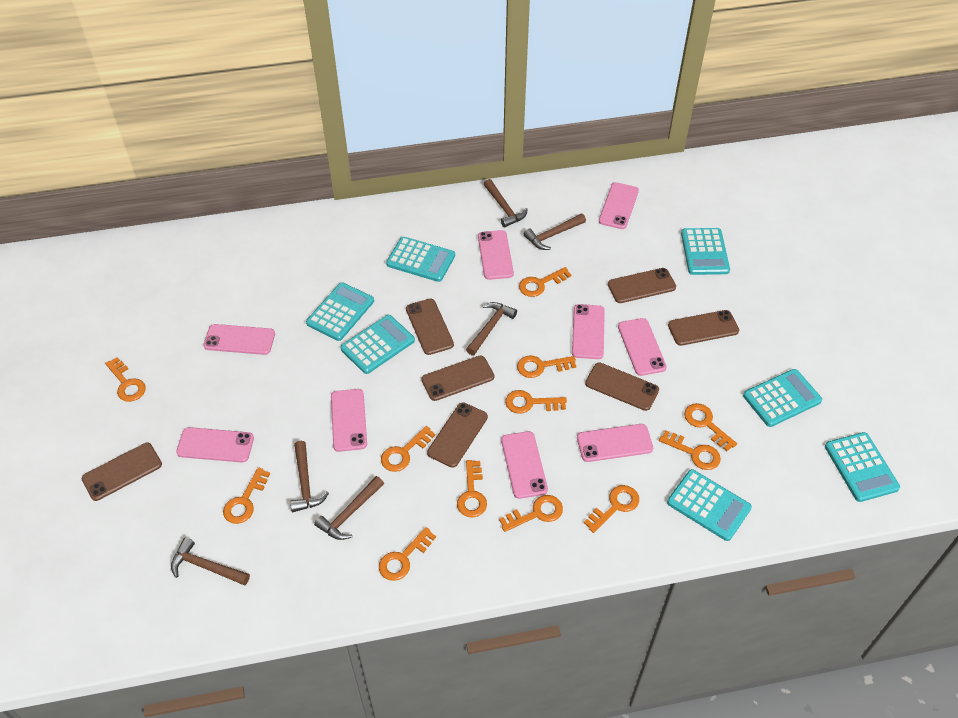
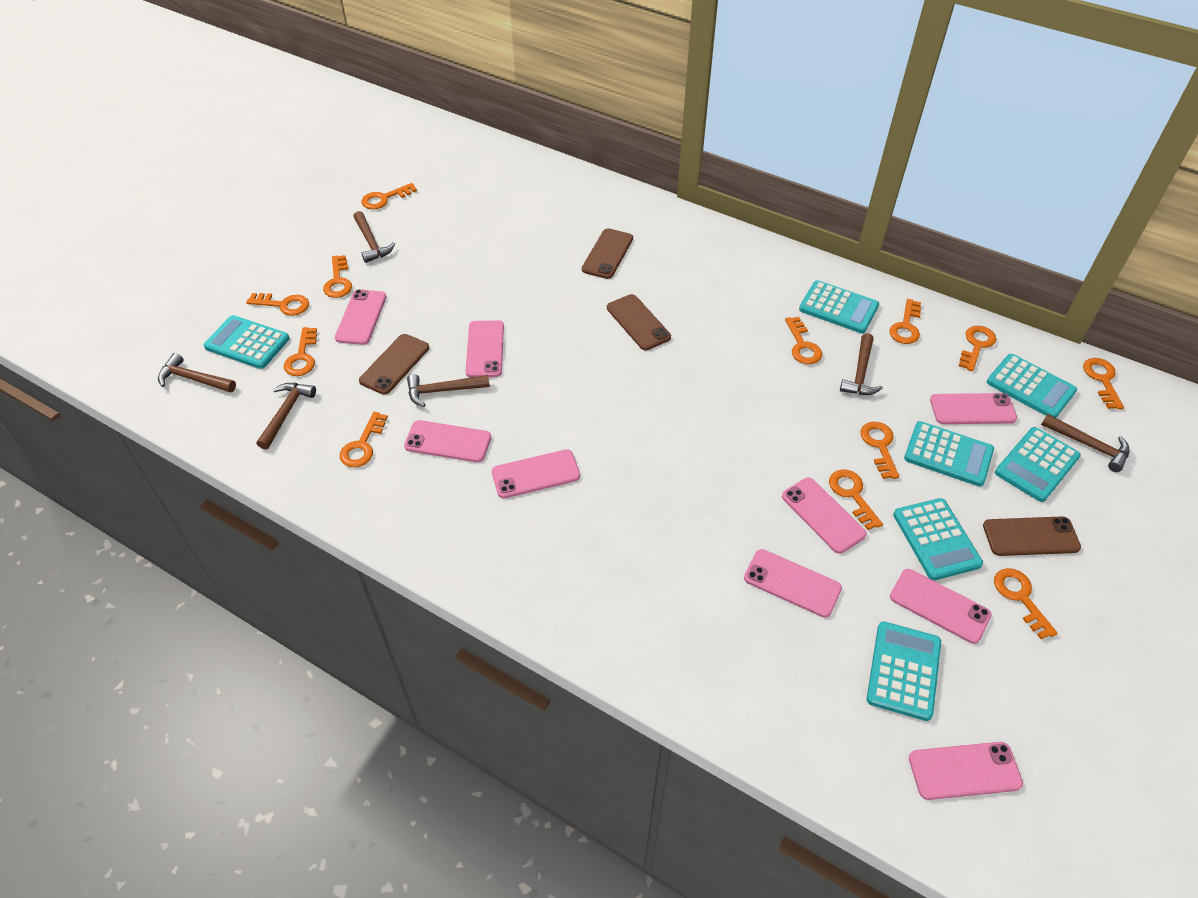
brown phone: 7 -> 4

